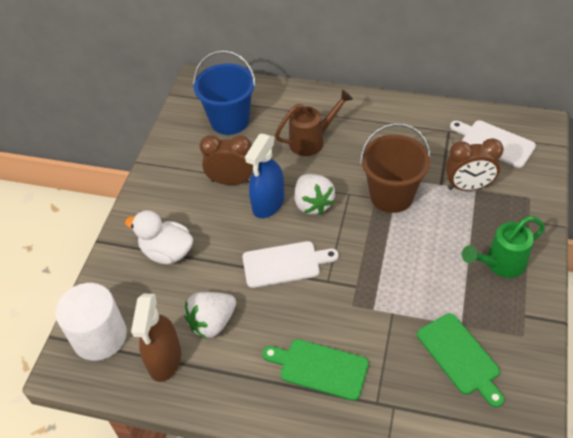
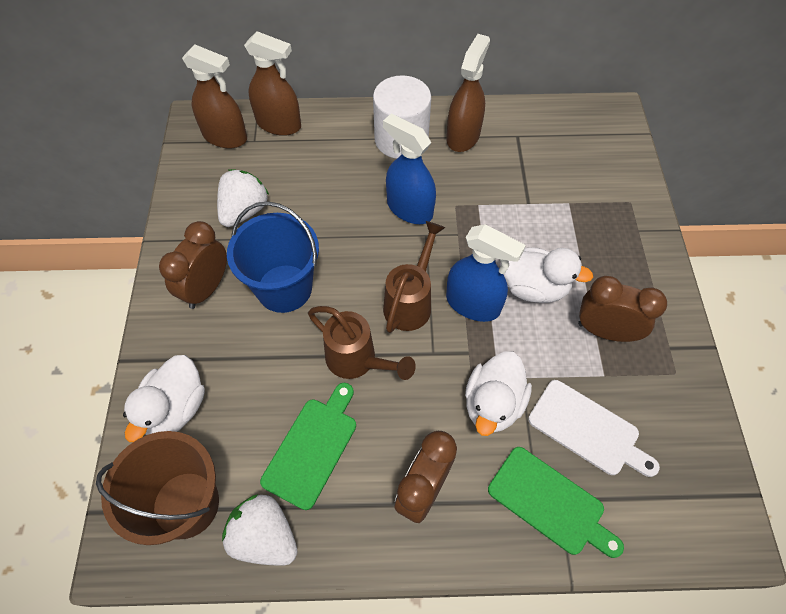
blue spray bottle: 1 -> 2
brown clock: 2 -> 3
brown spray bottle: 1 -> 3
brown watering can: 1 -> 2
green watering can: 1 -> 0
white cutting board: 2 -> 1
white duck: 1 -> 3

